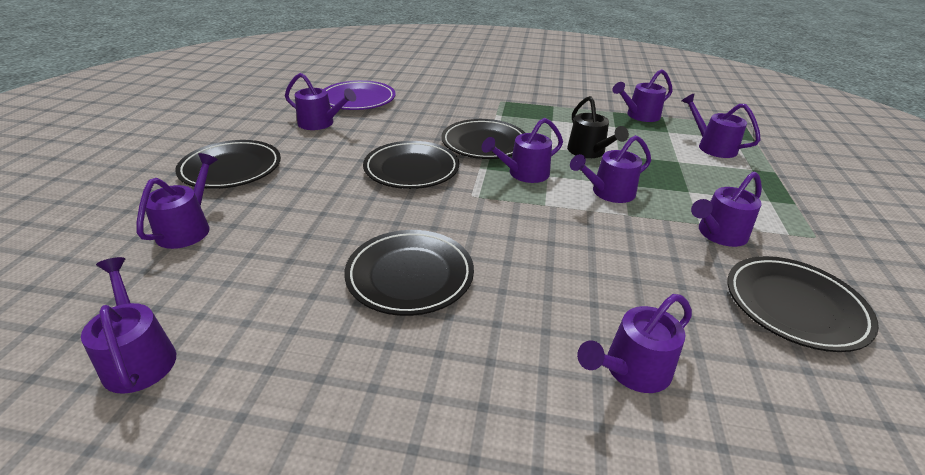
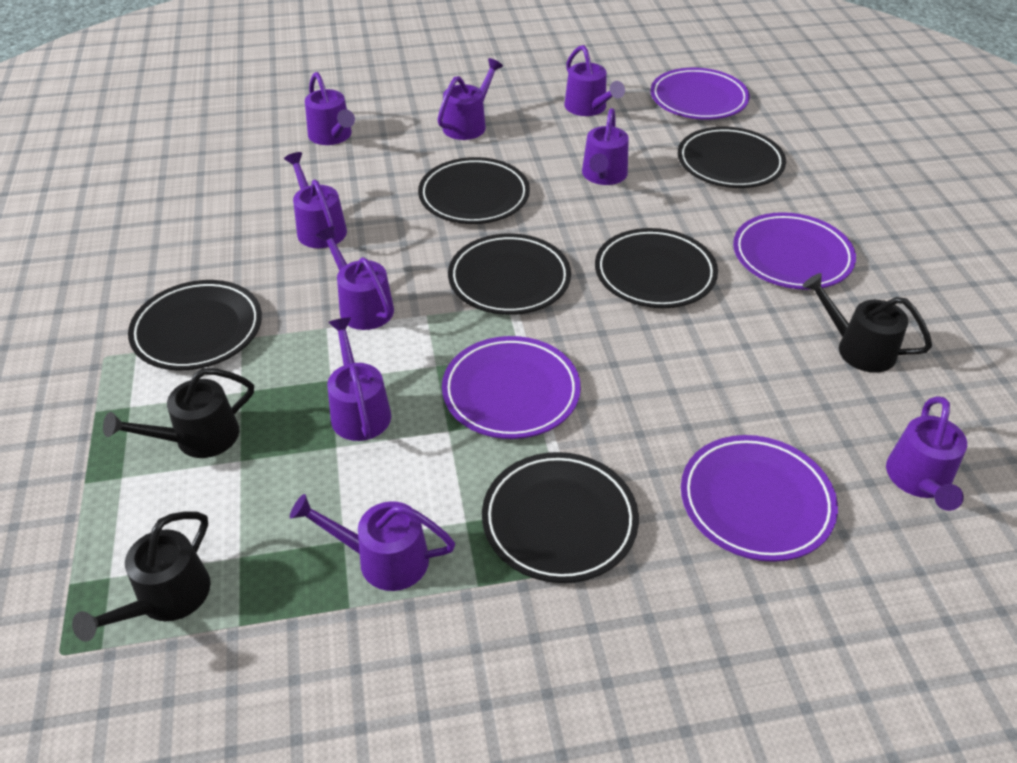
black plate: 5 -> 6
black watering can: 1 -> 3
purple plate: 1 -> 4

